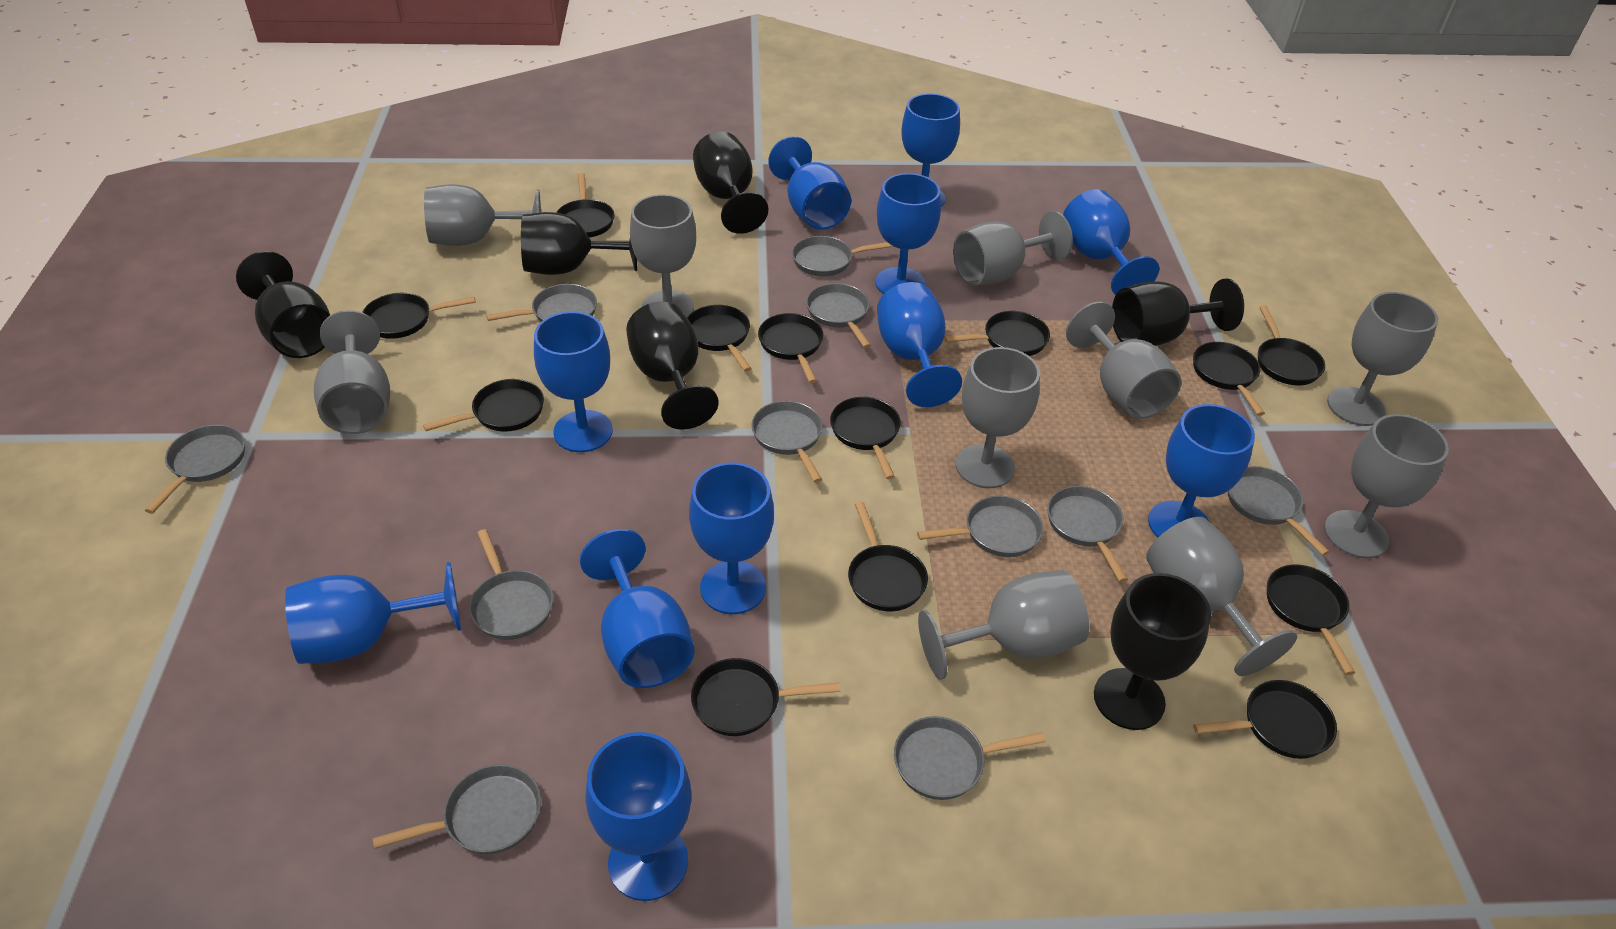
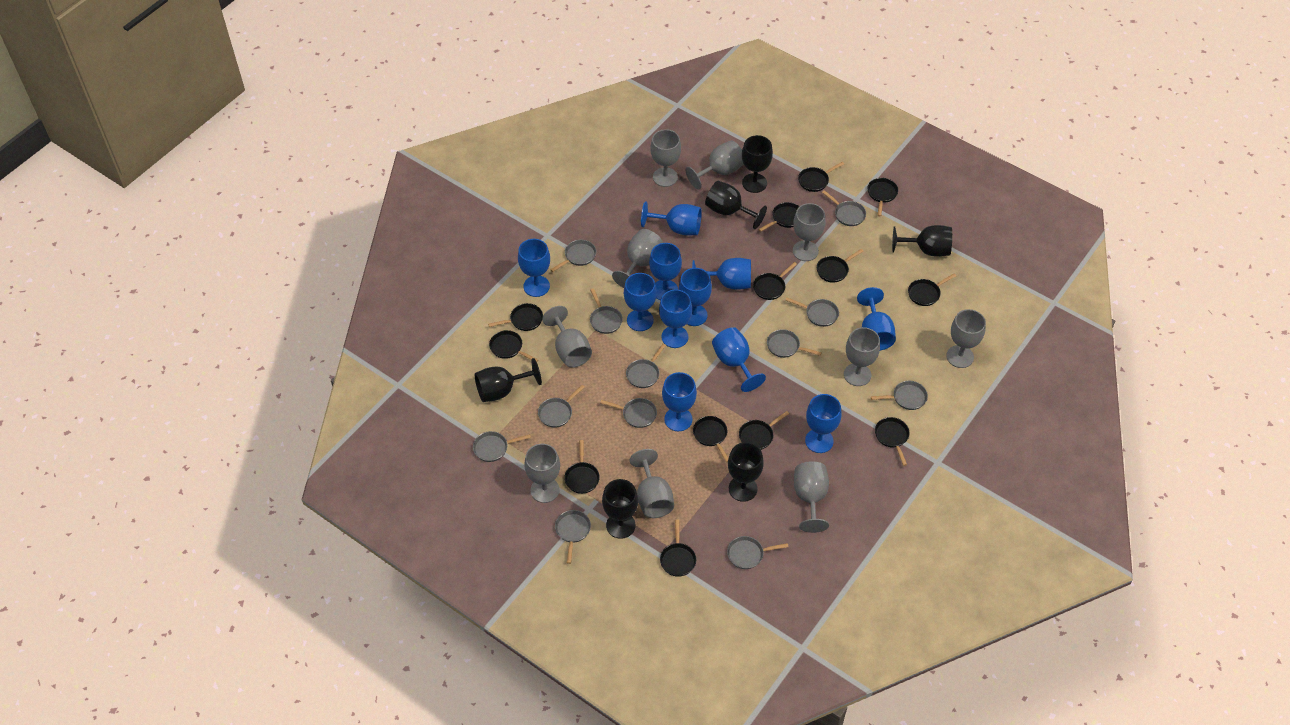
grey pan: 11 -> 12

